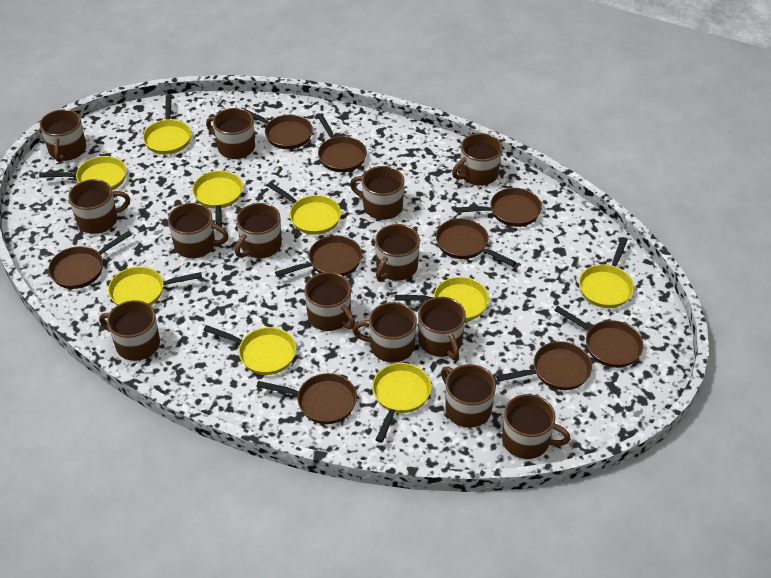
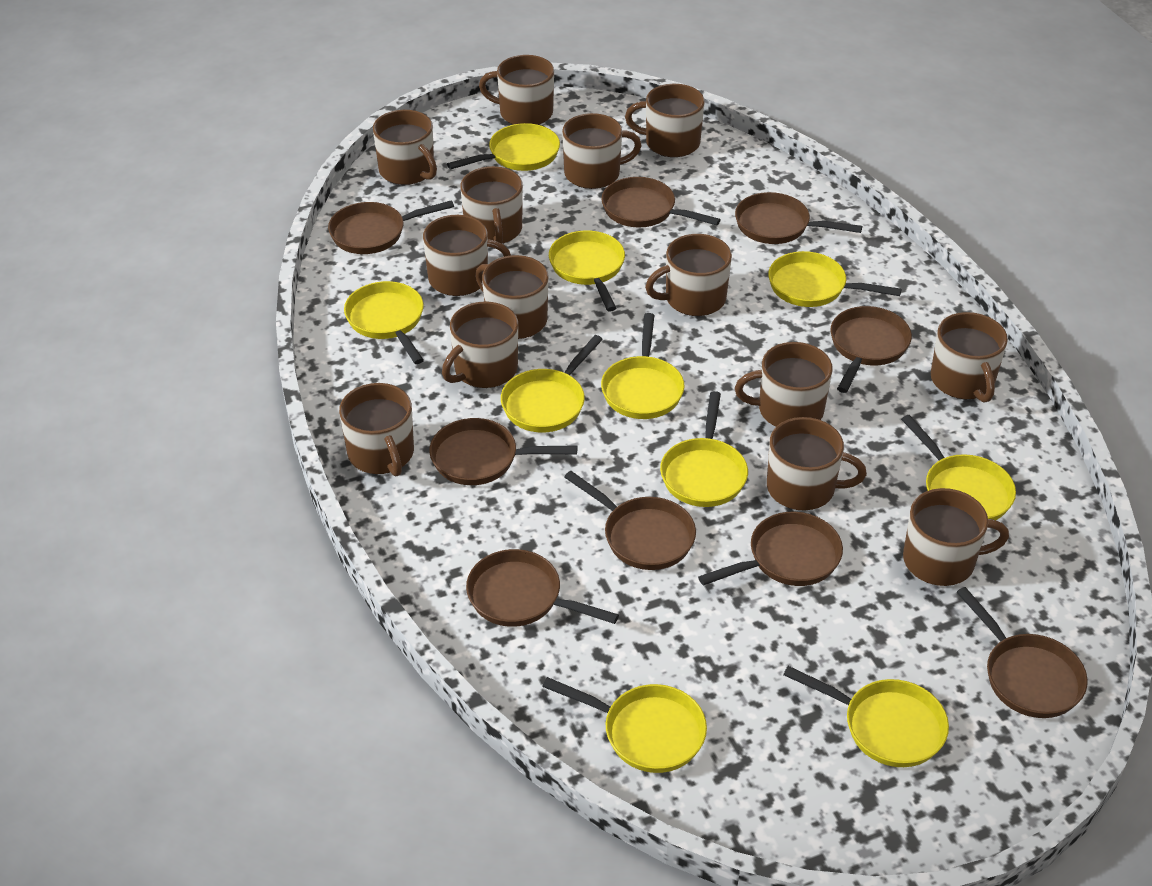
yellow pan: 9 -> 10

